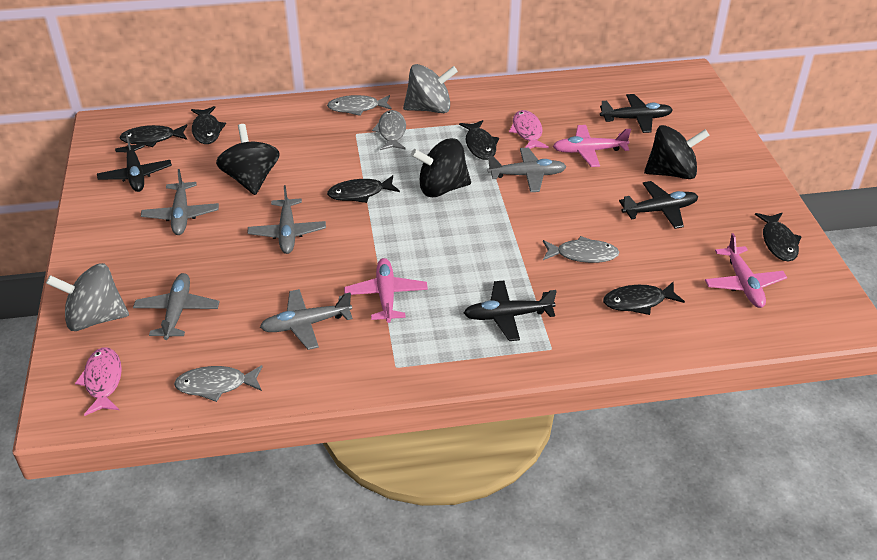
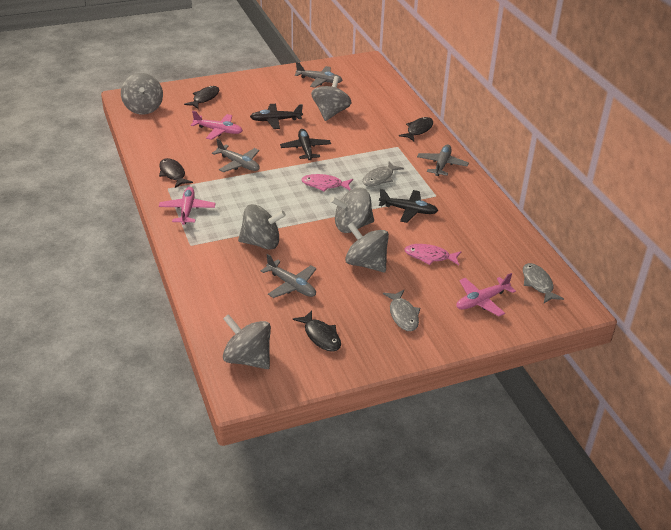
black fish: 6 -> 4
black plane: 4 -> 3
black spinning top: 3 -> 0
grey fish: 4 -> 3
grey plane: 5 -> 4
grey spinning top: 2 -> 6

